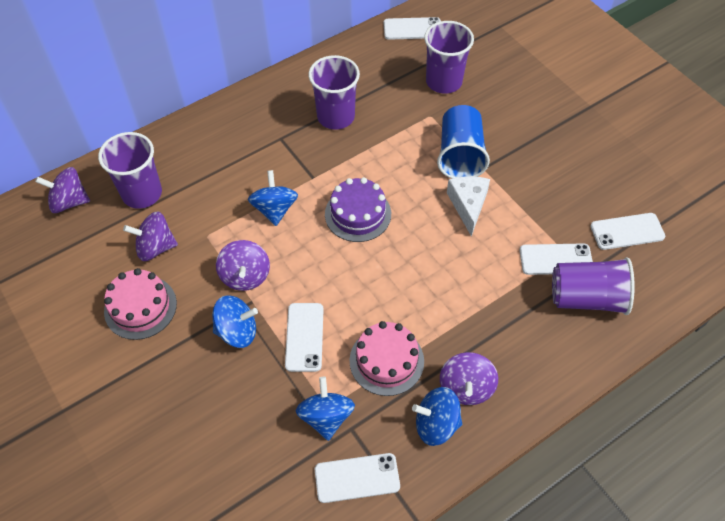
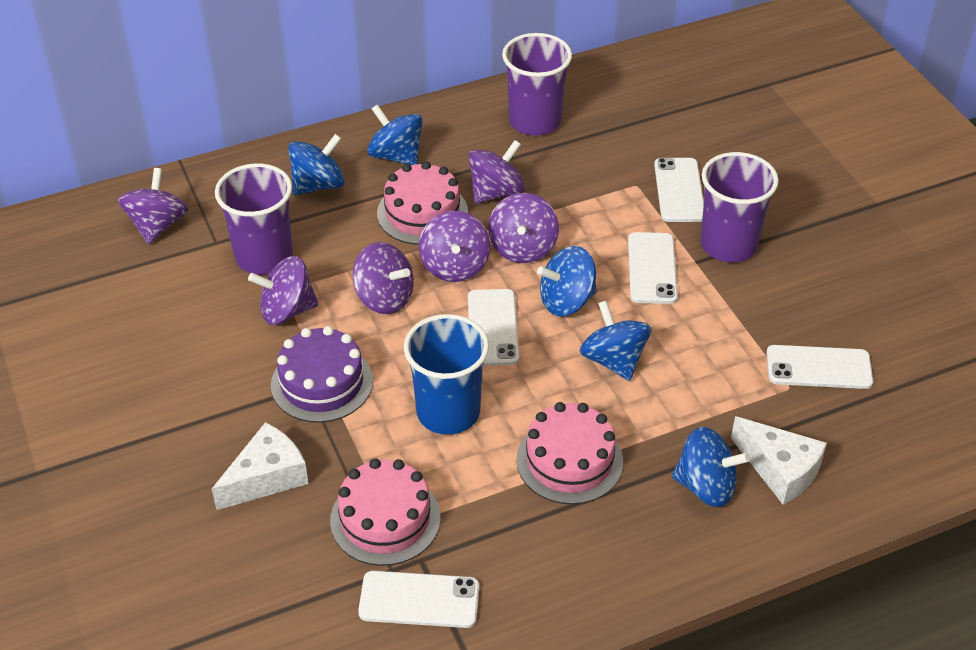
blue spinning top: 4 -> 5
pink cake: 2 -> 3
purple cup: 4 -> 3
purple spinning top: 4 -> 6
white cheese: 1 -> 2

